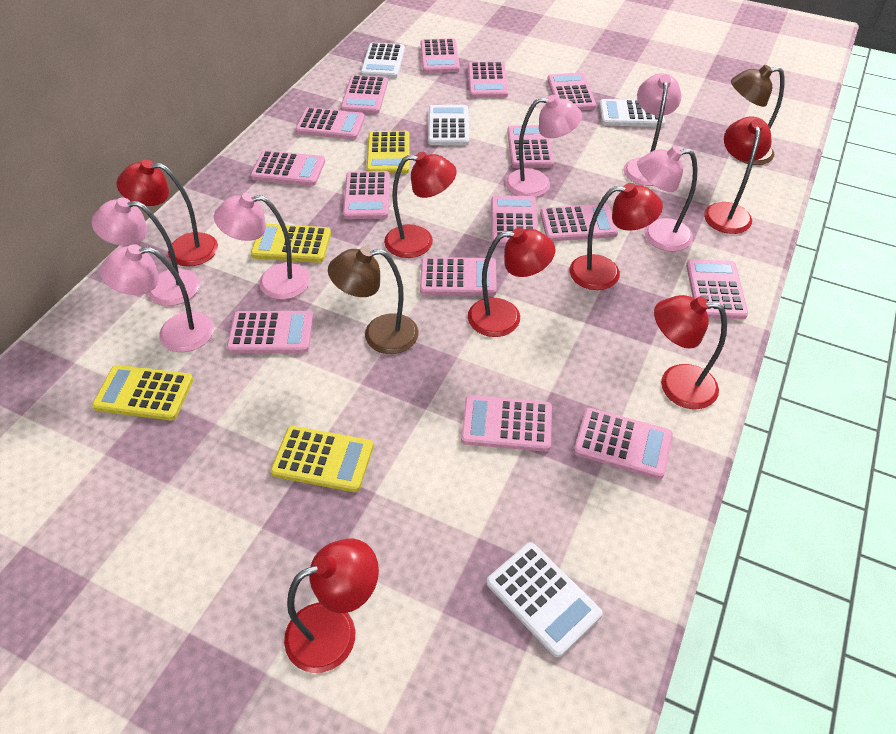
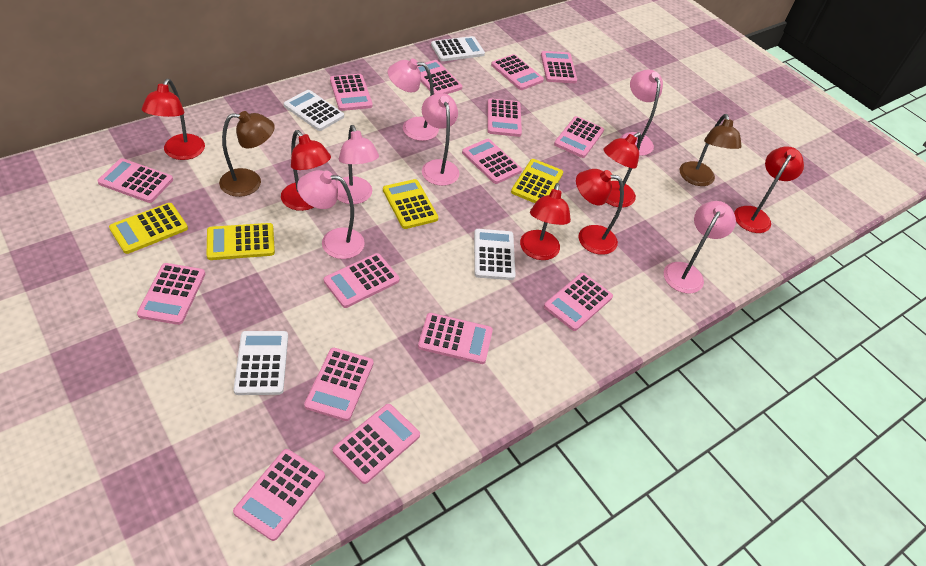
red lamp: 7 -> 6

